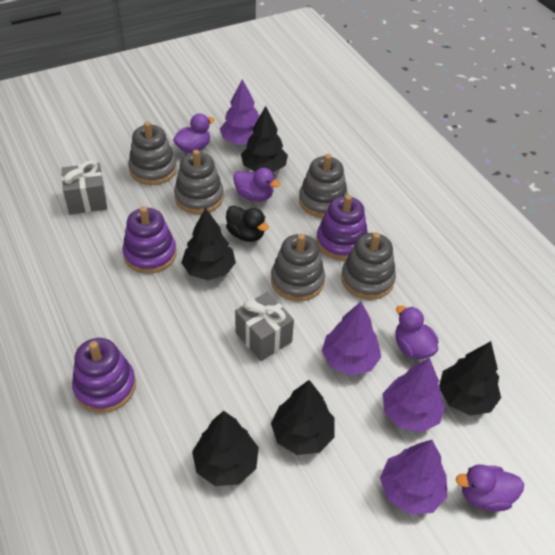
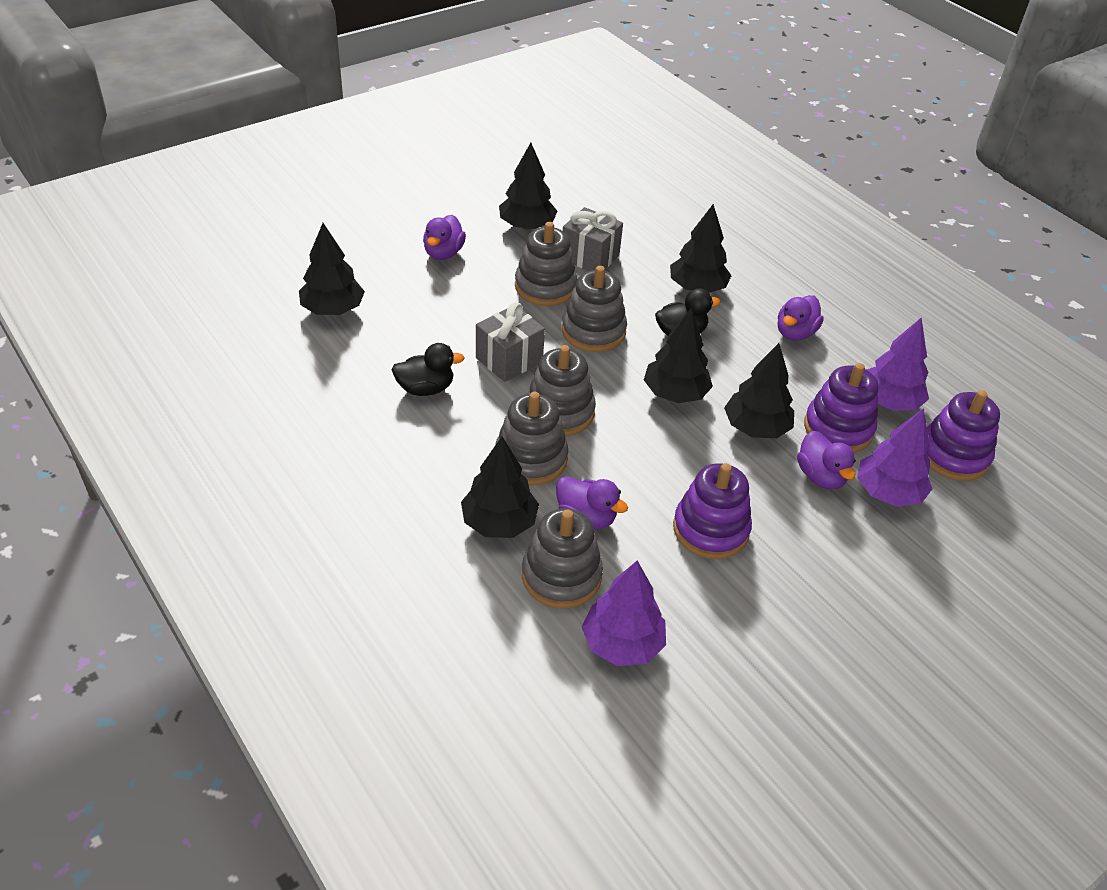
black duck: 1 -> 2
black tree: 5 -> 6
purple tree: 4 -> 3

